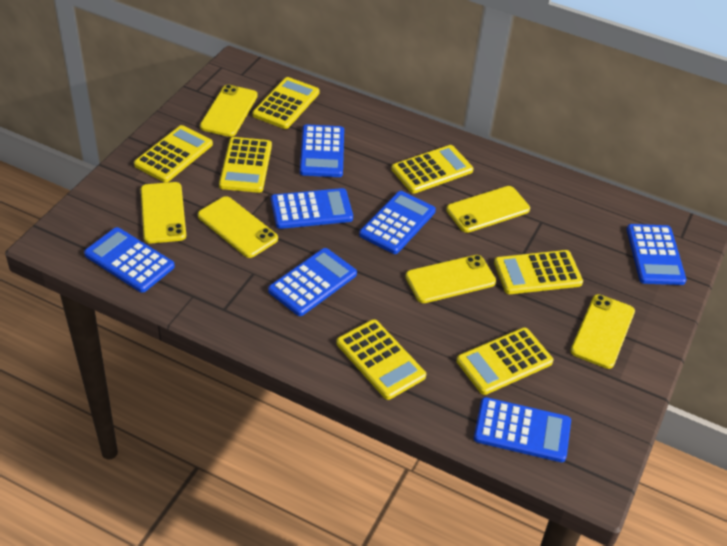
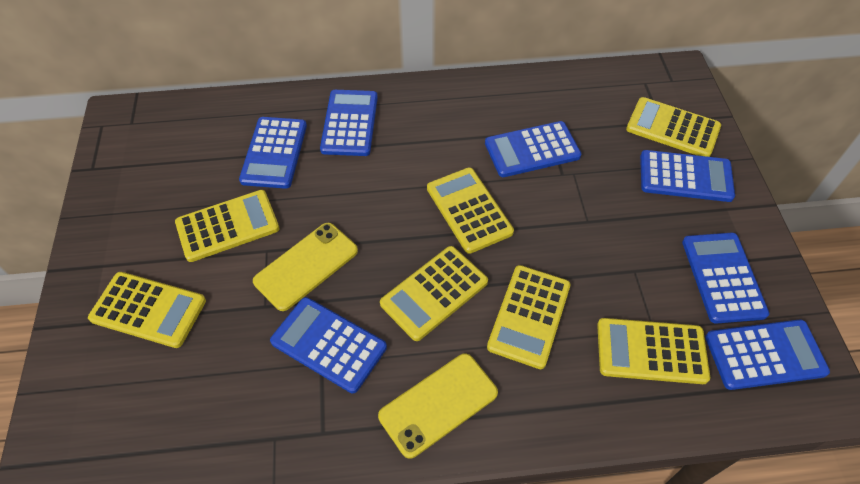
yellow phone: 6 -> 2

